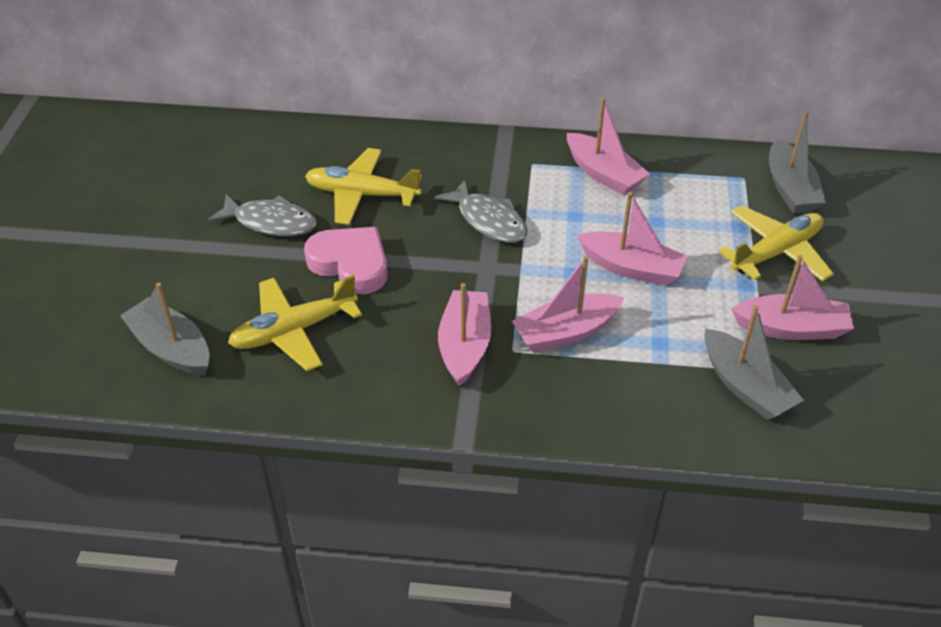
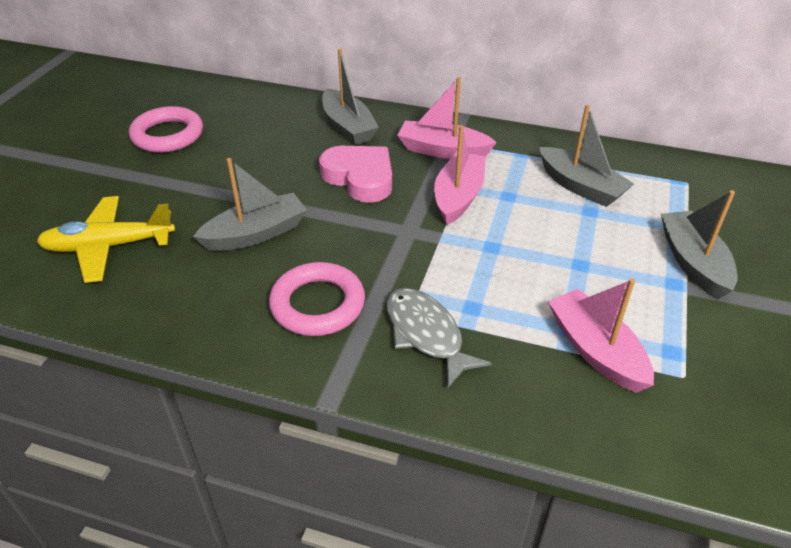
grey boat: 3 -> 4
grey fish: 2 -> 1
pink boat: 5 -> 3
pink ring: 0 -> 2
yellow plane: 3 -> 1

